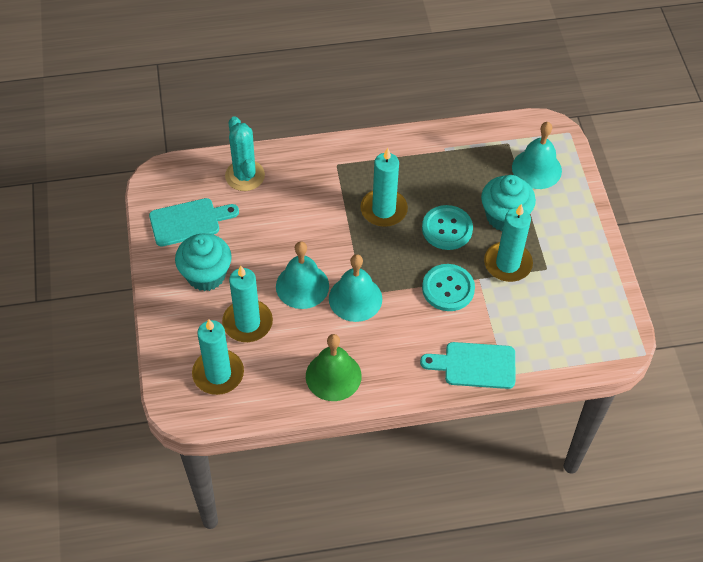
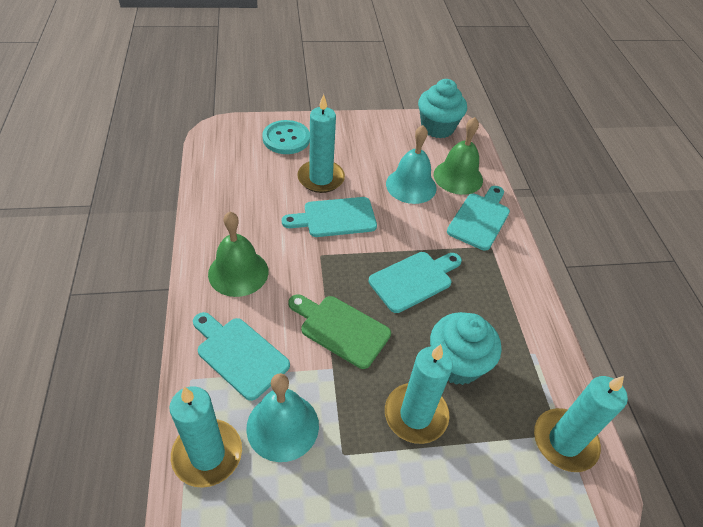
green bell: 1 -> 2
green cutting board: 0 -> 1
turquoise bell: 3 -> 2
turquoise button: 2 -> 1
turquoise cactus: 1 -> 0
turquoise cutting board: 2 -> 4

